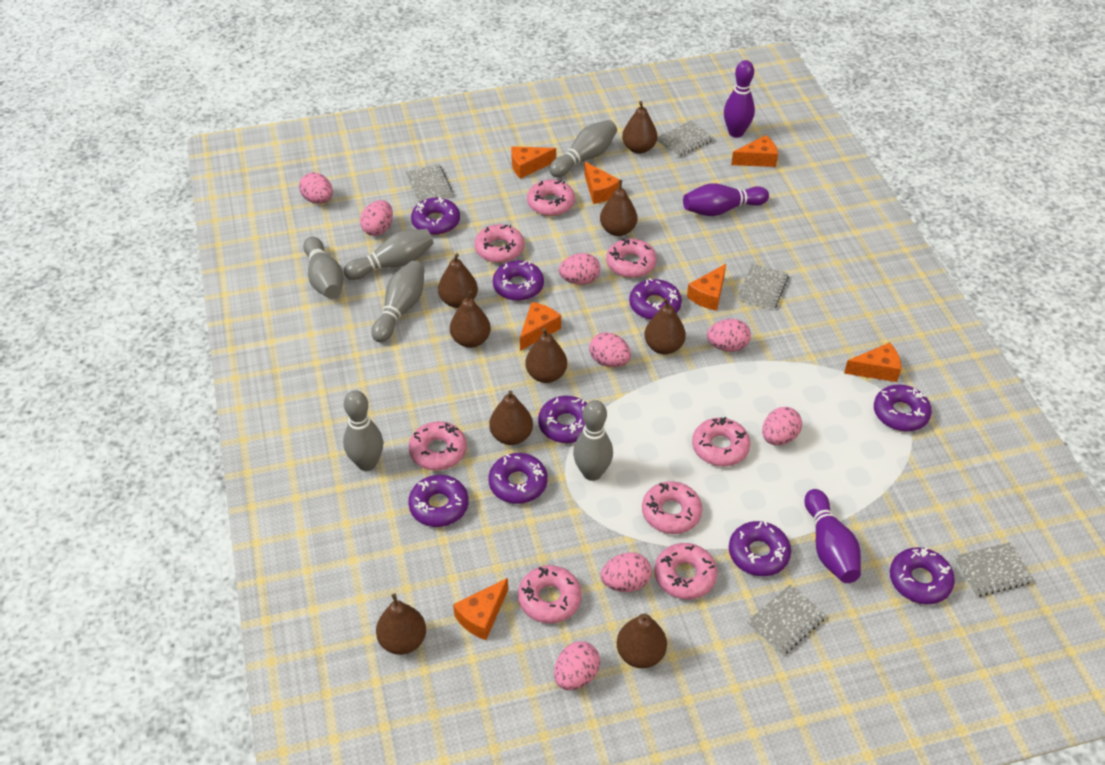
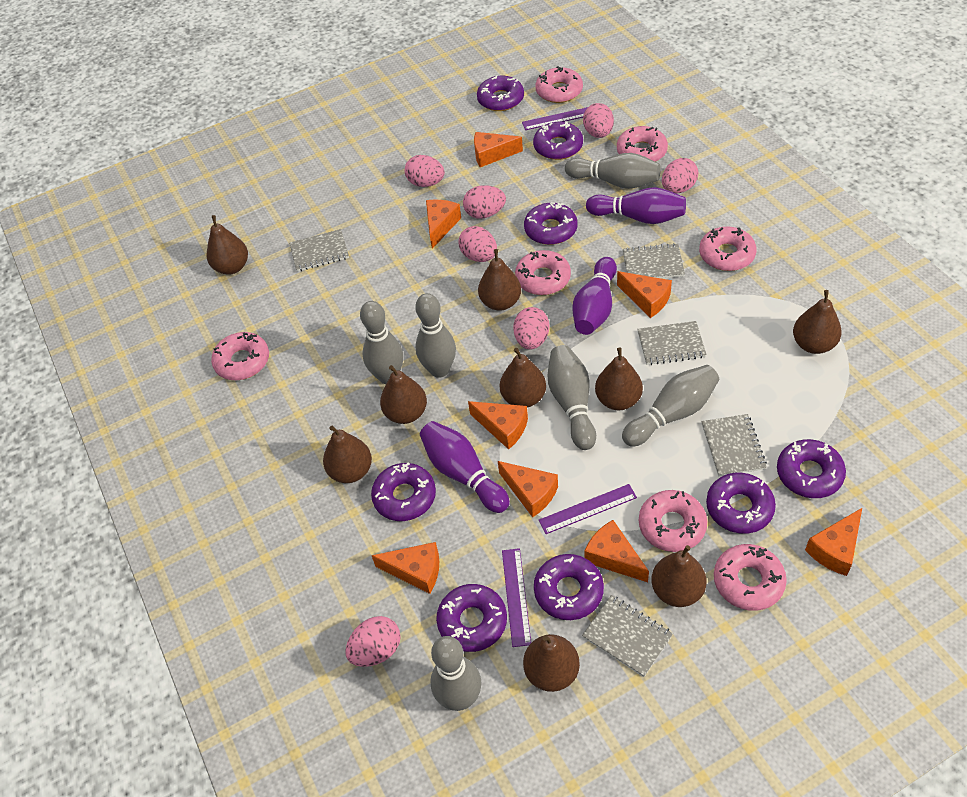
orange cheese: 7 -> 8
pink donut: 8 -> 7
pink egg: 8 -> 7
purple donut: 9 -> 8
purple ruler: 0 -> 3

